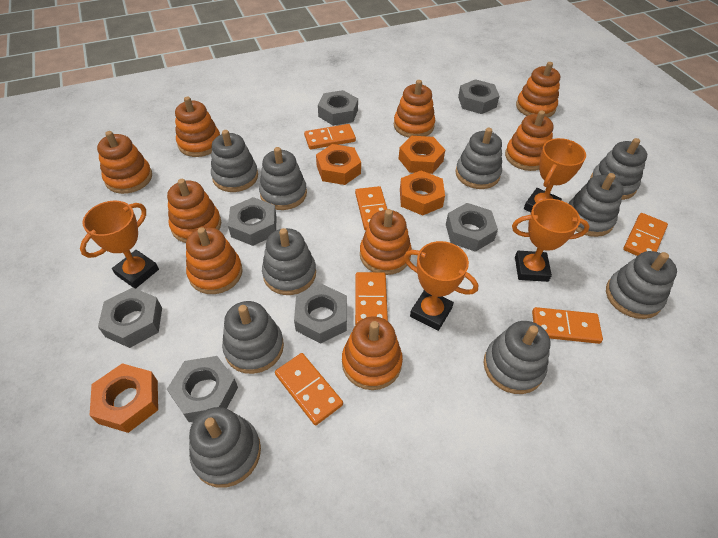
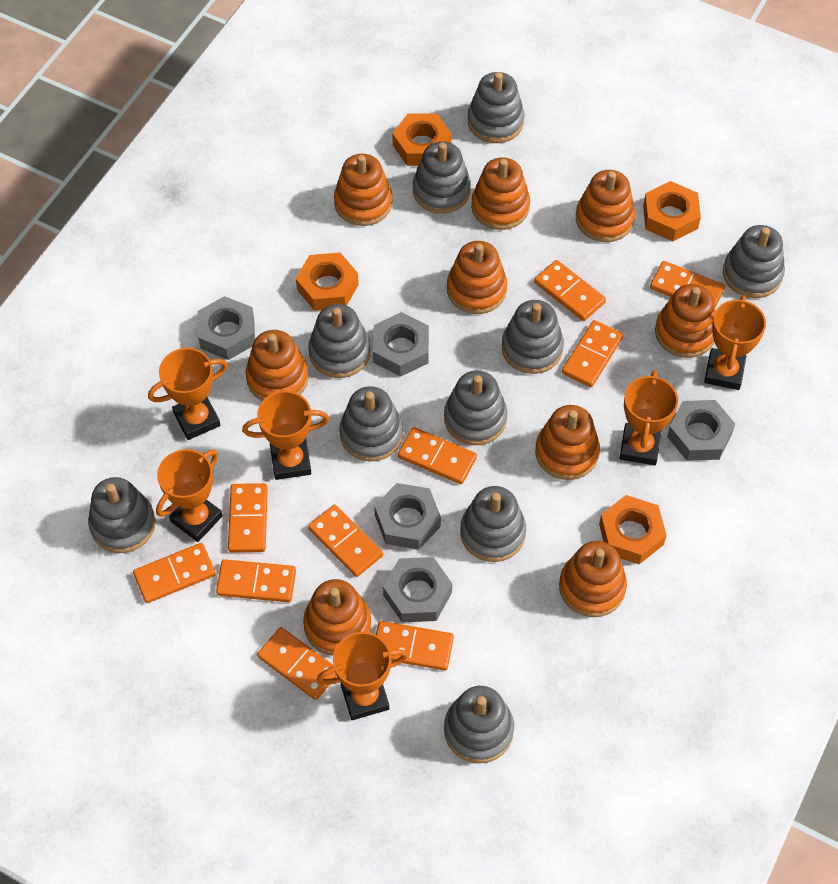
grey nut: 7 -> 5
orange domino: 6 -> 10
orange trophy: 4 -> 6

